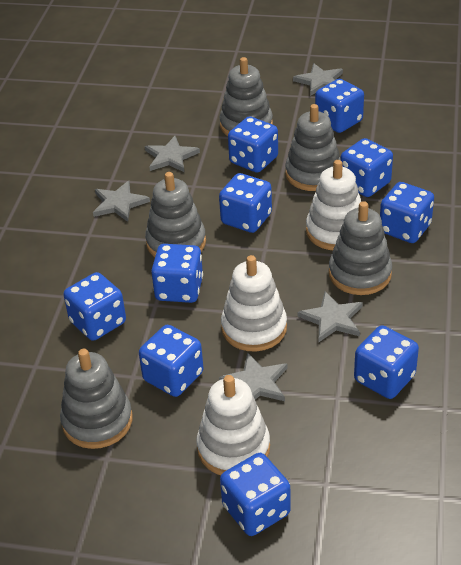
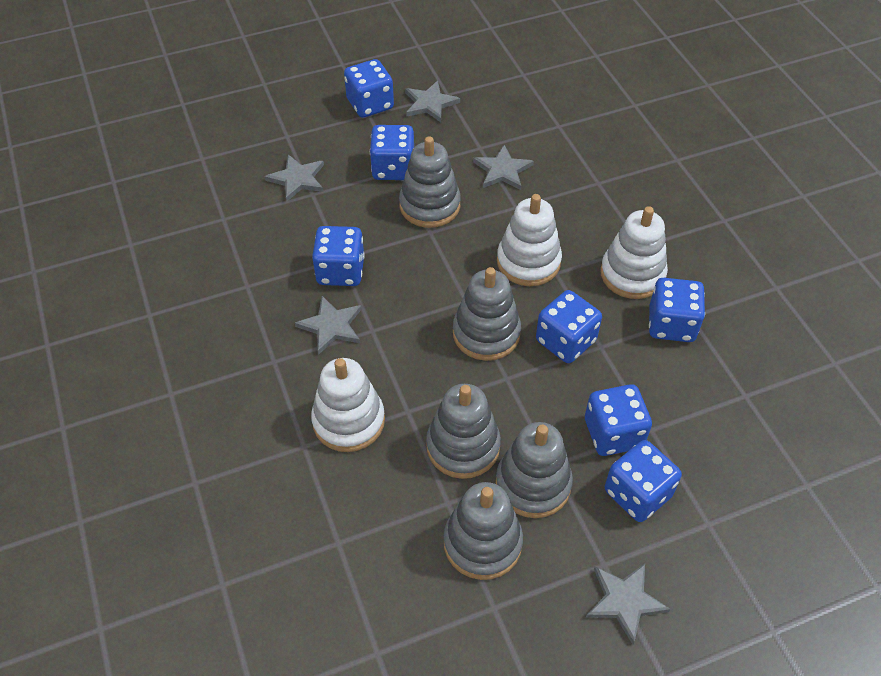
blue dice: 10 -> 7

